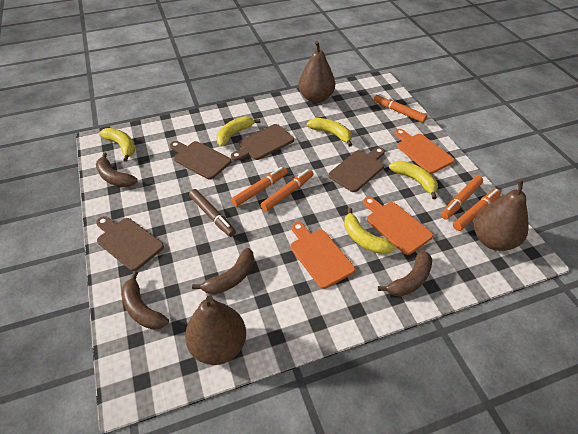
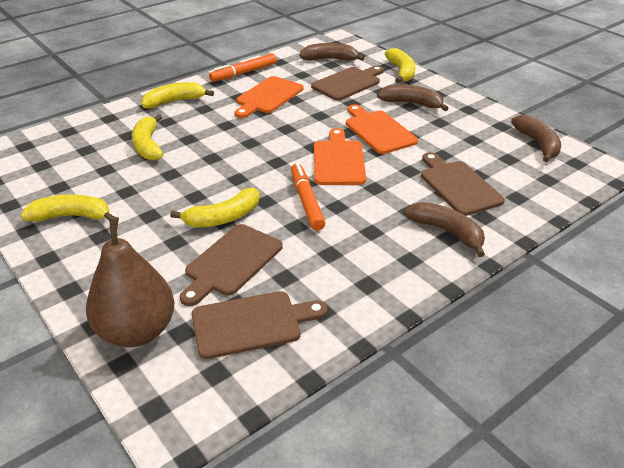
brown marker: 1 -> 0
brown pear: 3 -> 1
orange marker: 5 -> 2

